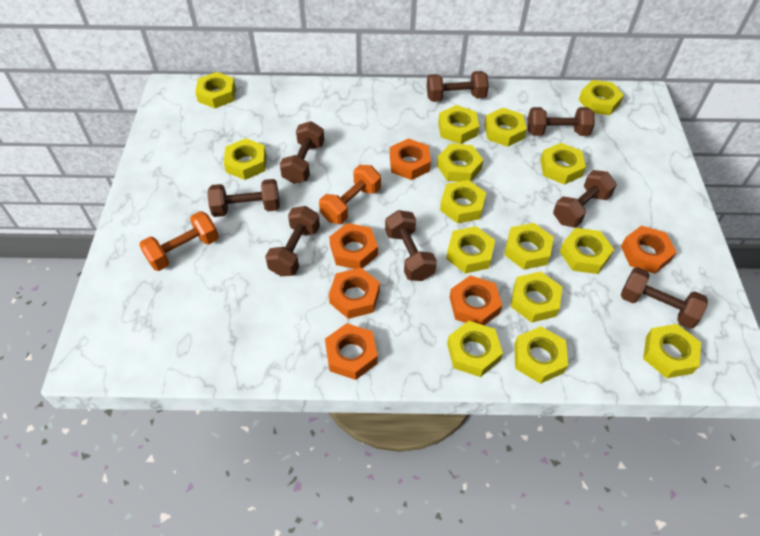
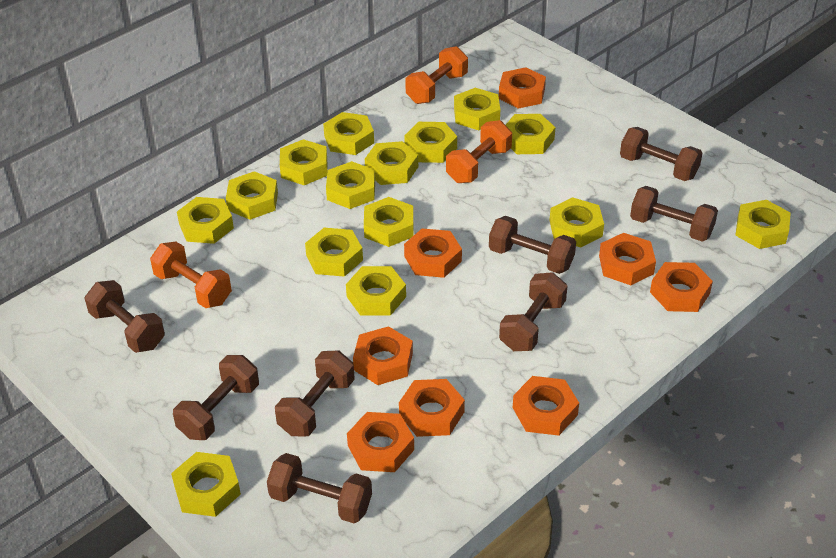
orange dumbbell: 2 -> 3
orange nut: 6 -> 8

